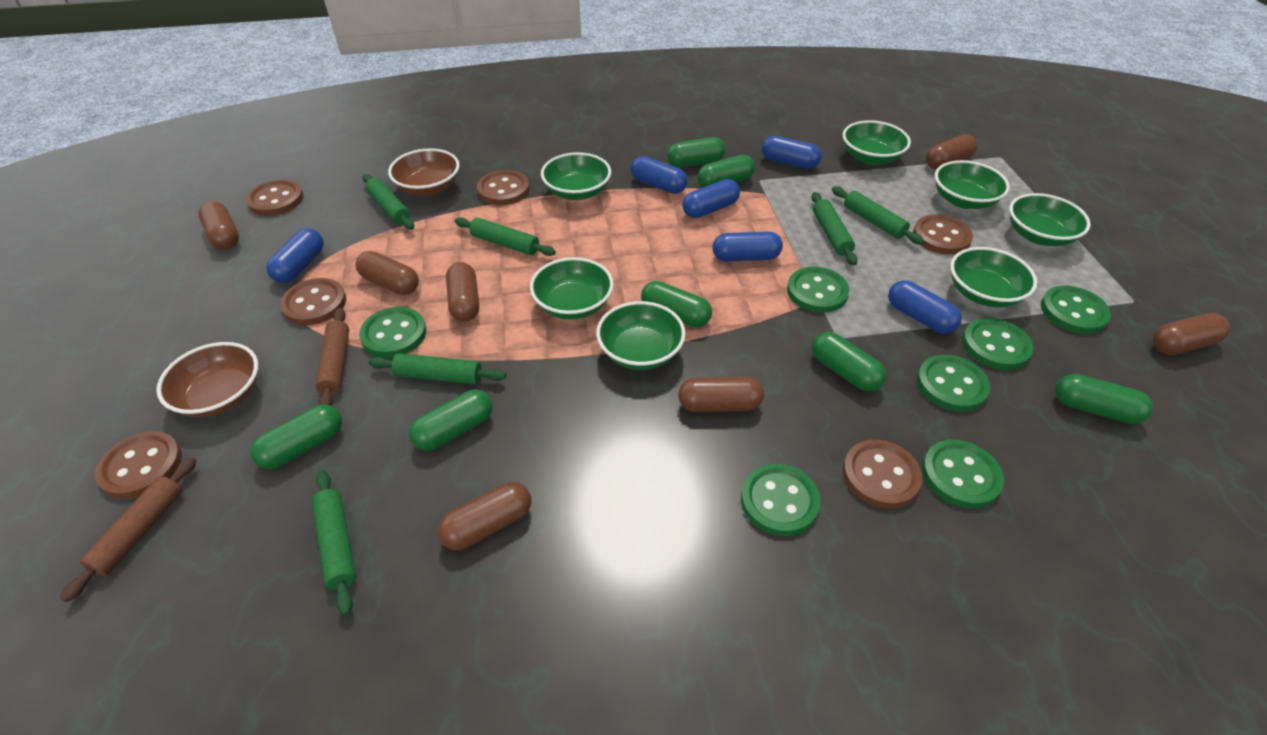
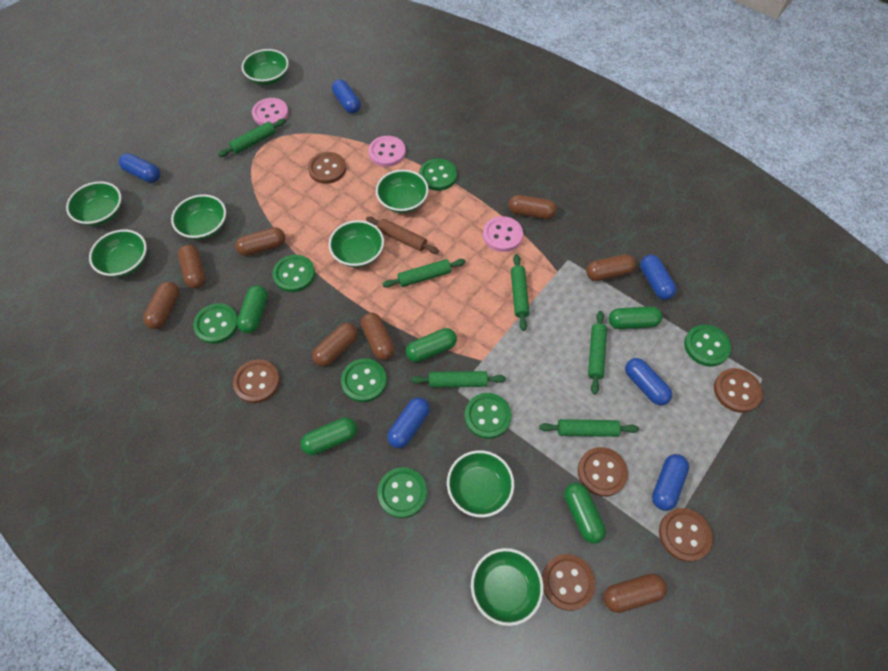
brown bowl: 2 -> 0
brown capsule: 7 -> 8
brown rolling pin: 2 -> 1
green bowl: 7 -> 8
green capsule: 7 -> 5
pink button: 0 -> 3

